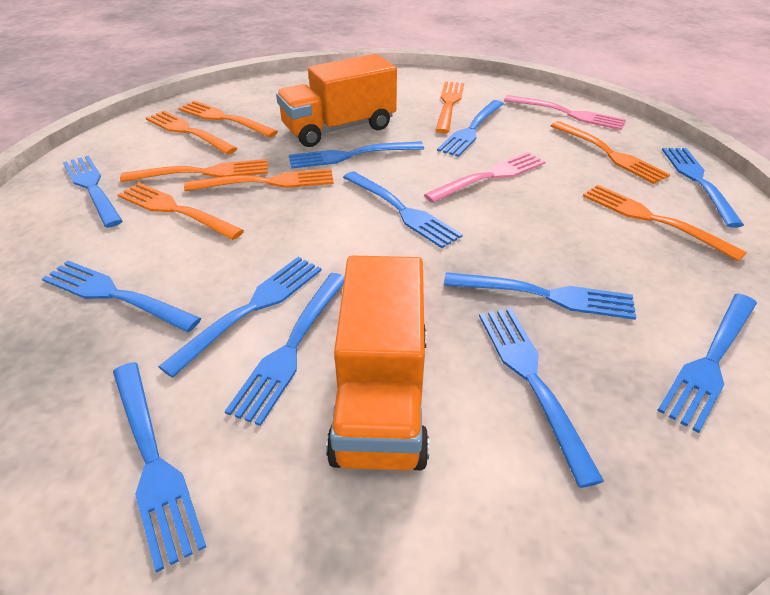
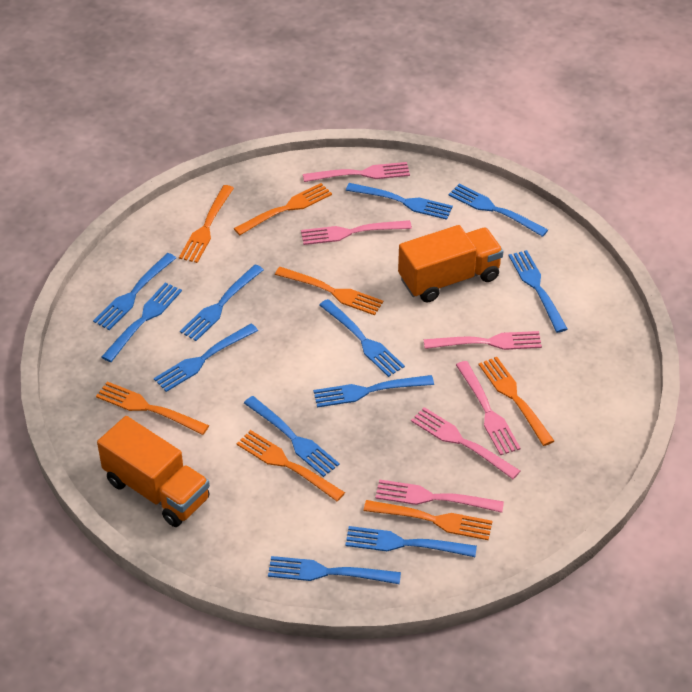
orange fork: 8 -> 7
pink fork: 2 -> 6

